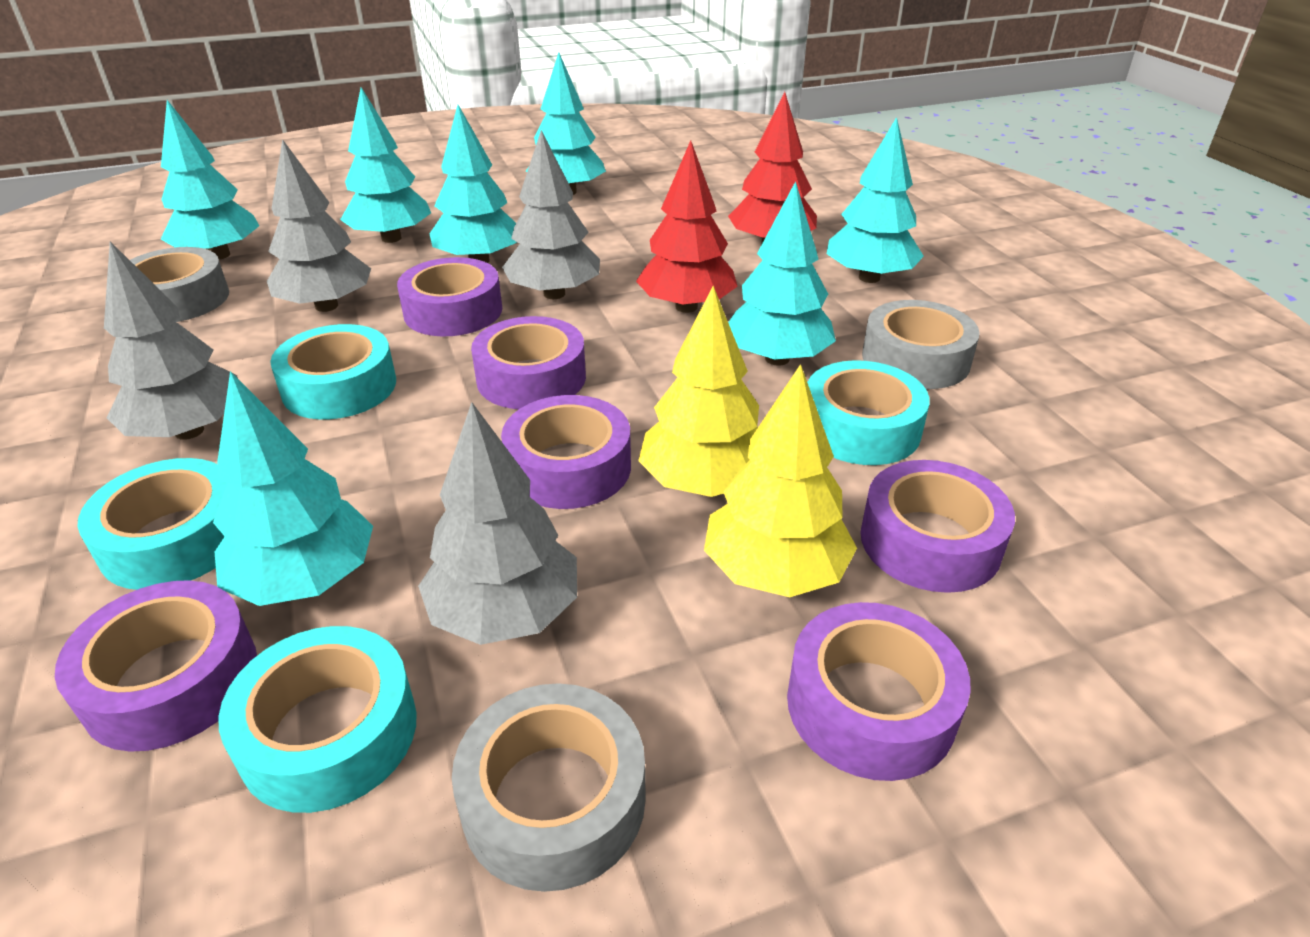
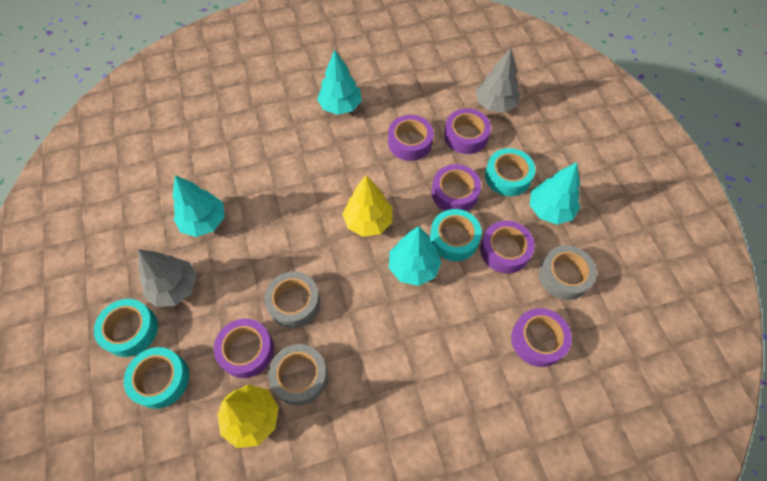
grey tree: 4 -> 2
red tree: 2 -> 0
turquoise tree: 7 -> 4

